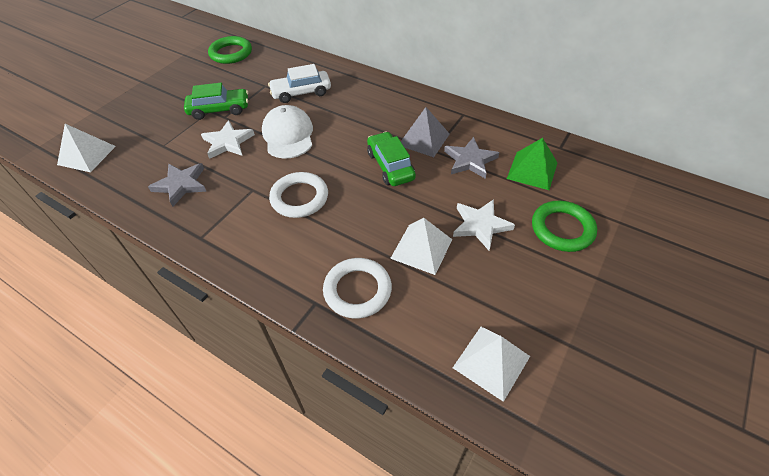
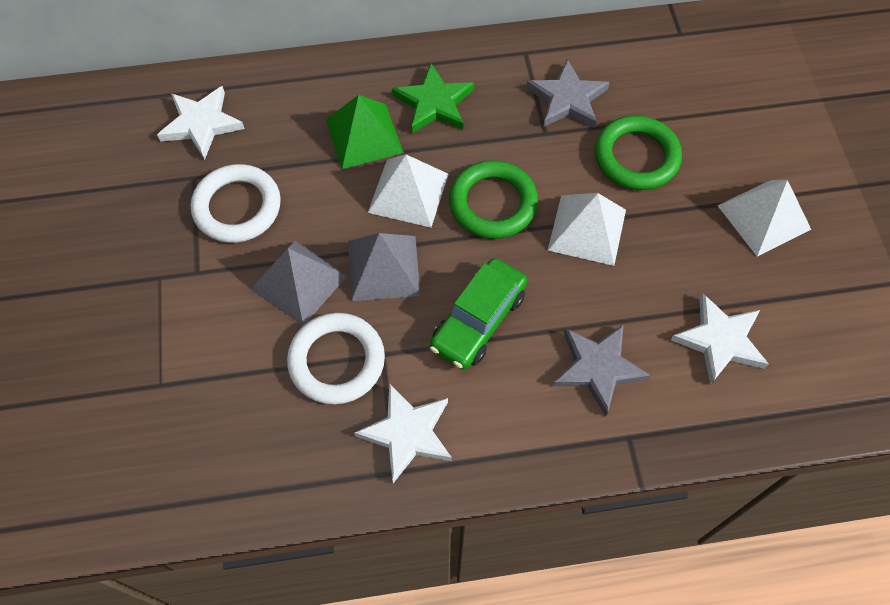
green car: 2 -> 1
green star: 0 -> 1
grey pyramid: 1 -> 2
white cap: 1 -> 0
white car: 1 -> 0
white star: 2 -> 3

